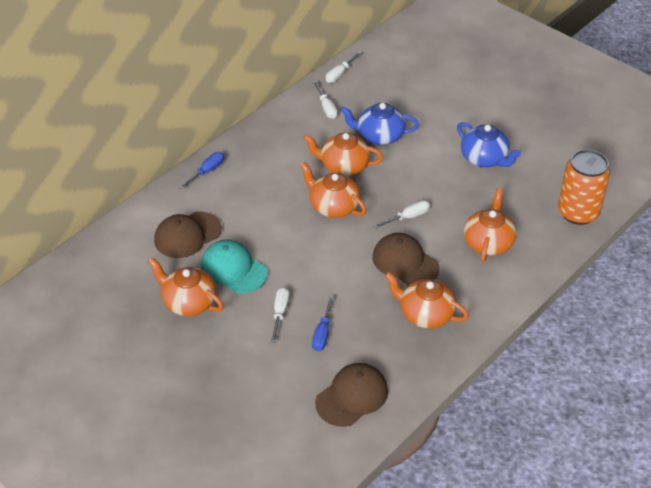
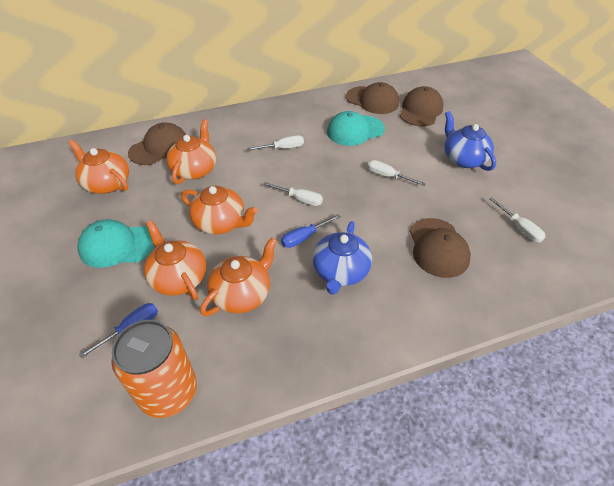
brown cap: 3 -> 4
turquoise cap: 1 -> 2

